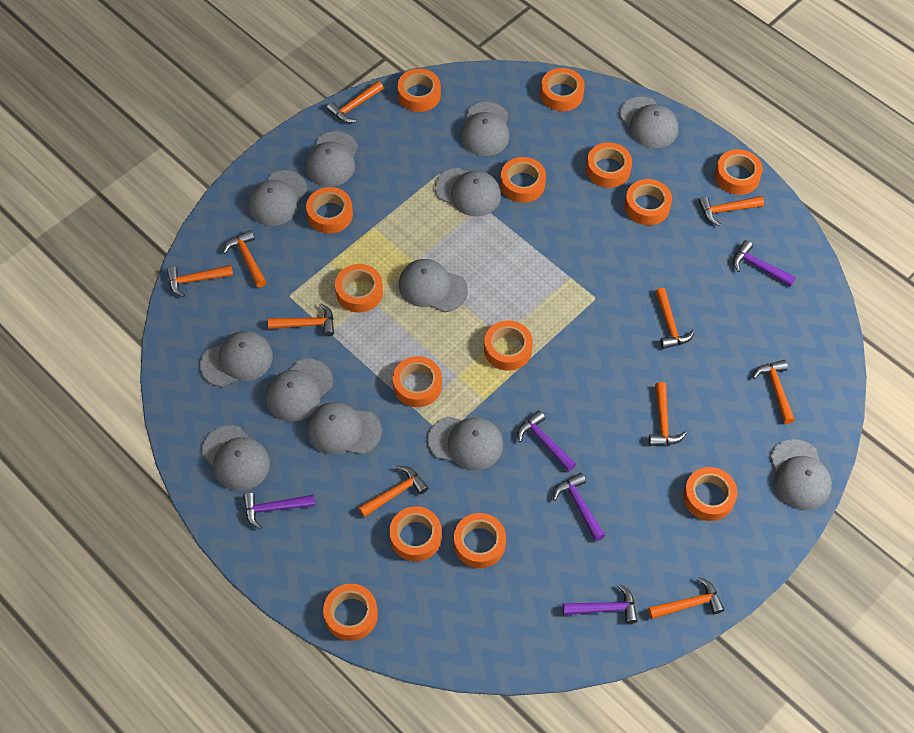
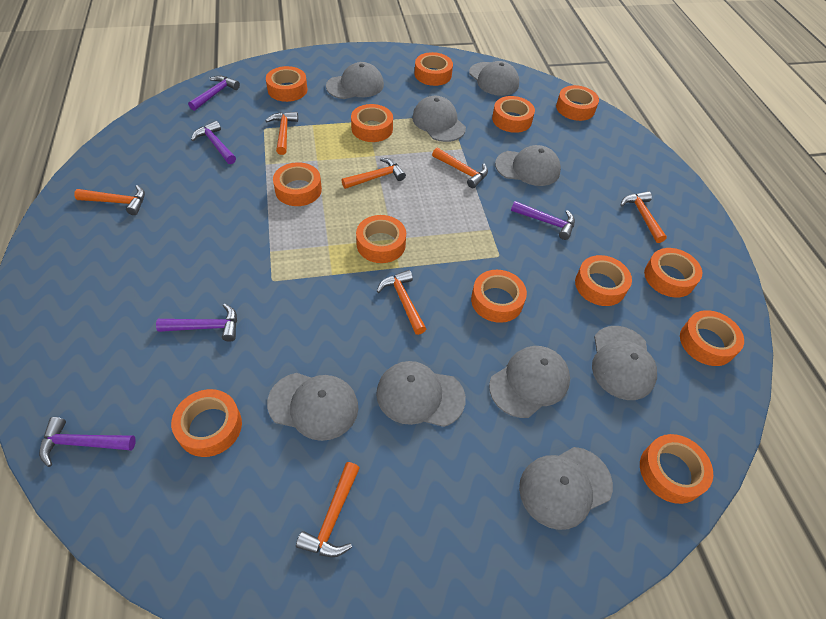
grey cap: 12 -> 9
orange hammer: 10 -> 7
orange tape: 14 -> 13

